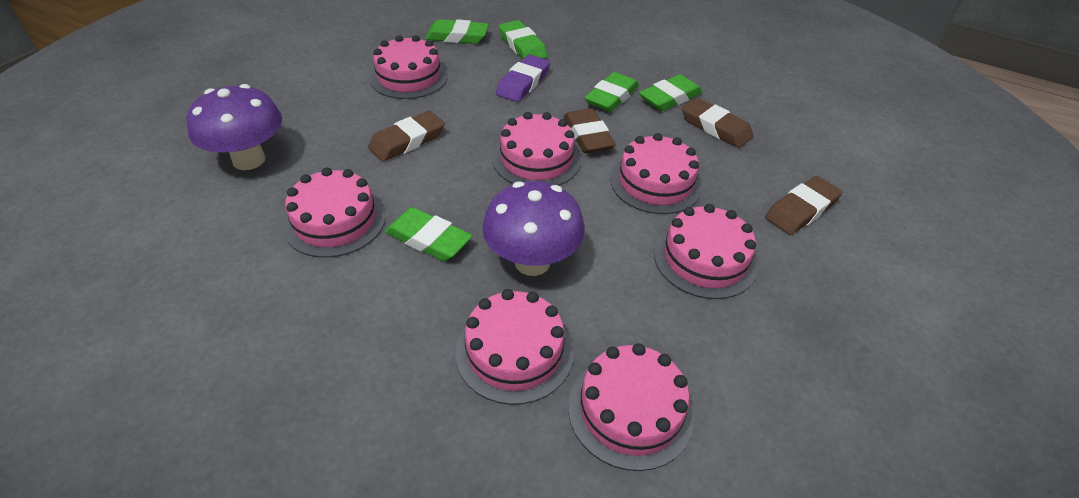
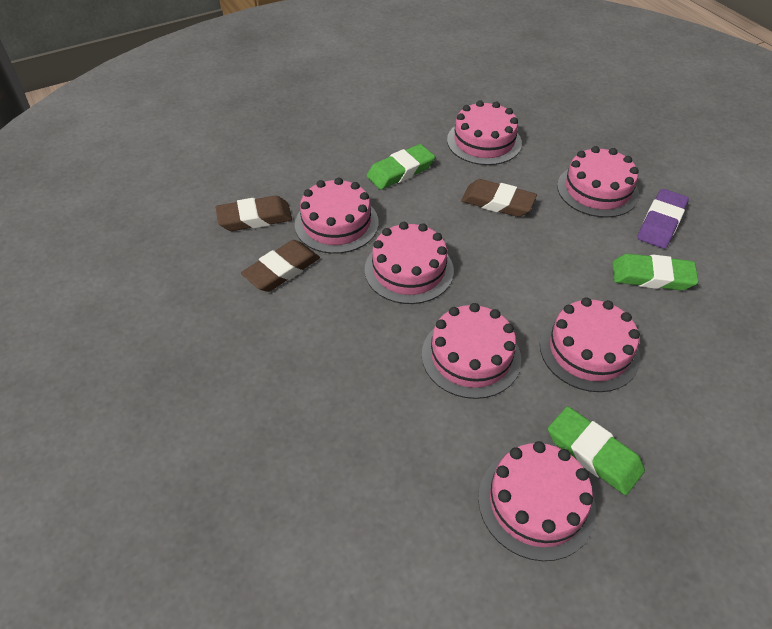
brown eraser: 4 -> 3
green eraser: 5 -> 3
purple mushroom: 2 -> 0

